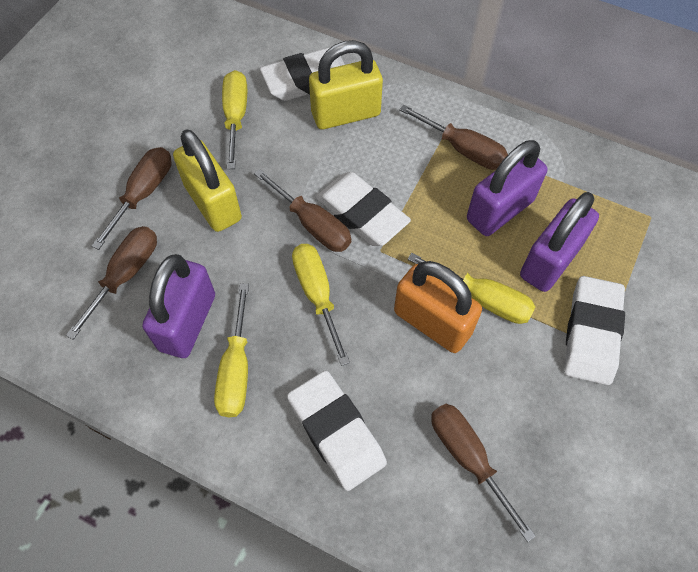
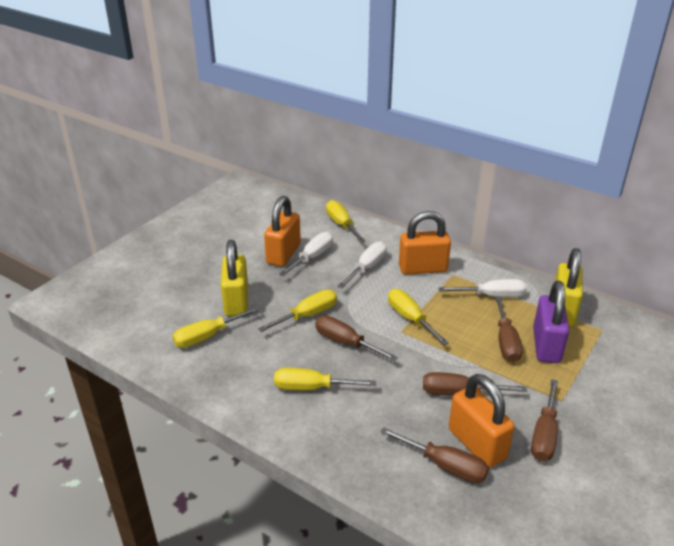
orange padlock: 1 -> 3
purple padlock: 3 -> 1
white eraser: 4 -> 0
white screwdriver: 0 -> 3
yellow screwdriver: 4 -> 5

